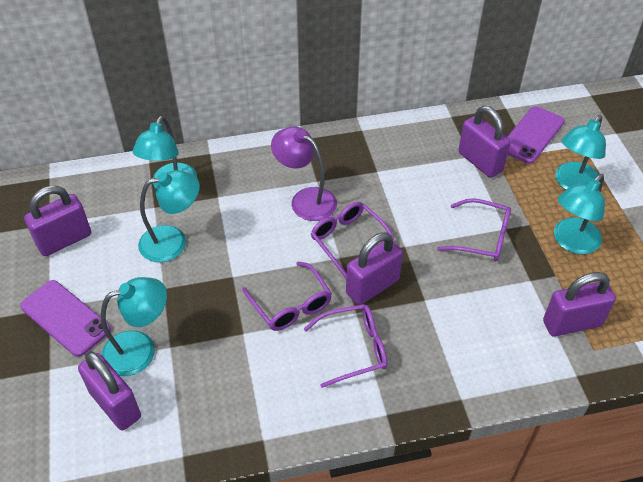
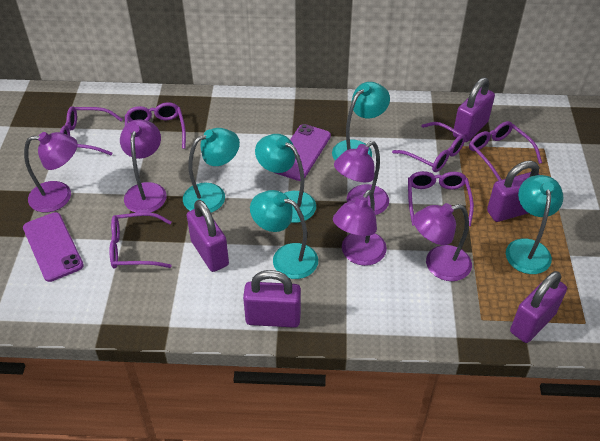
purple glasses: 4 -> 6
purple lamp: 1 -> 5

